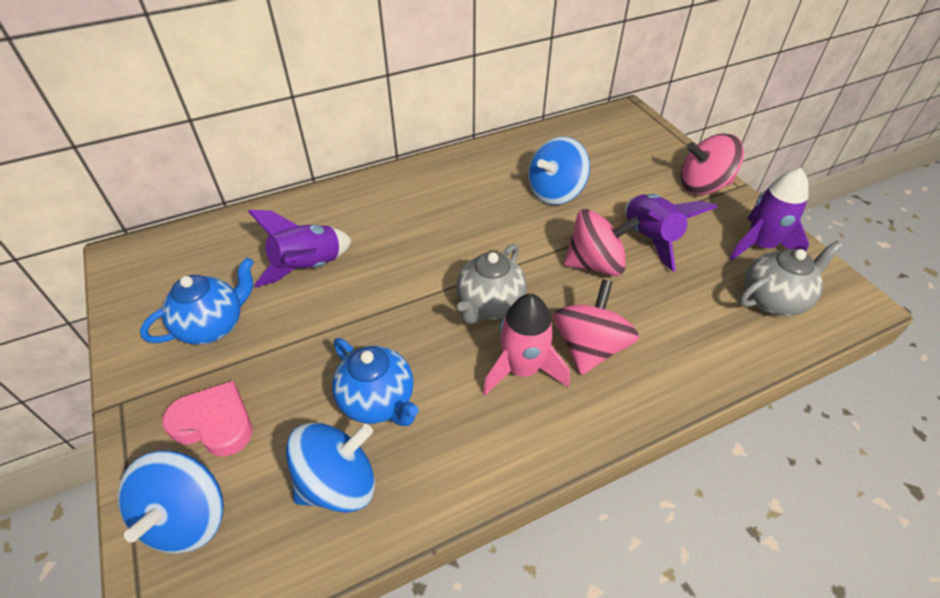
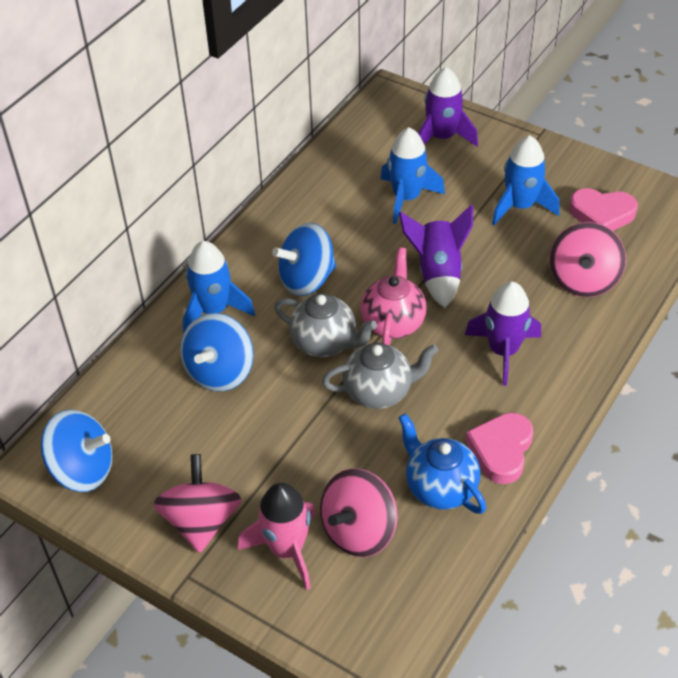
blue rocket: 0 -> 3
blue teapot: 2 -> 1
pink heart: 1 -> 2
pink teapot: 0 -> 1

